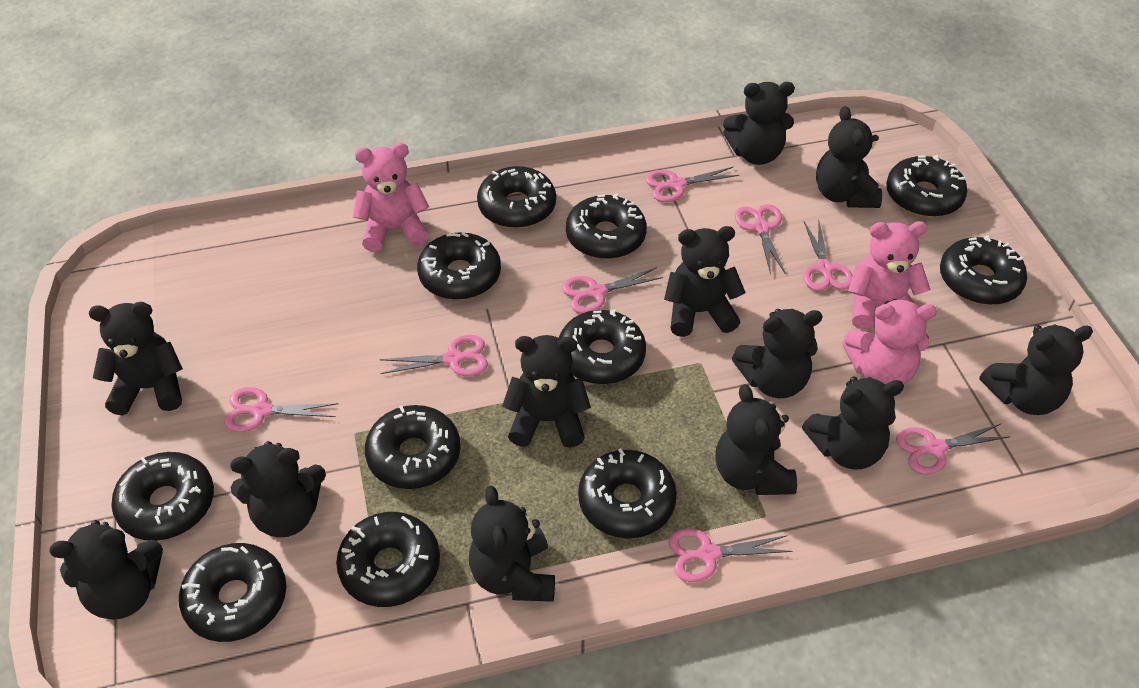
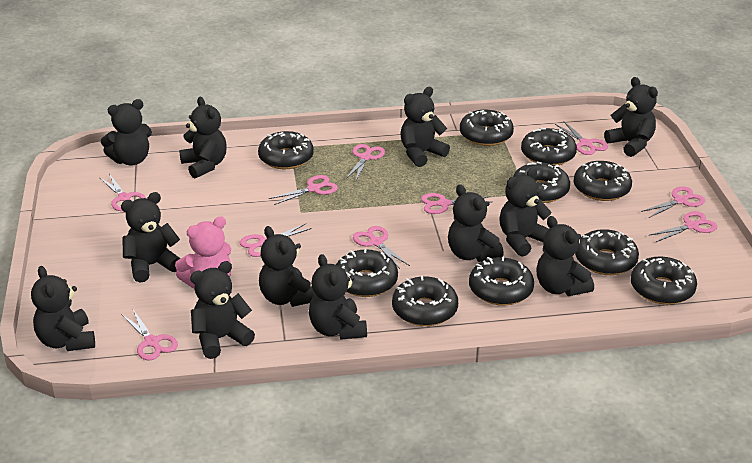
black donut: 11 -> 10
pink scissors: 8 -> 10
pink teddy bear: 3 -> 1

